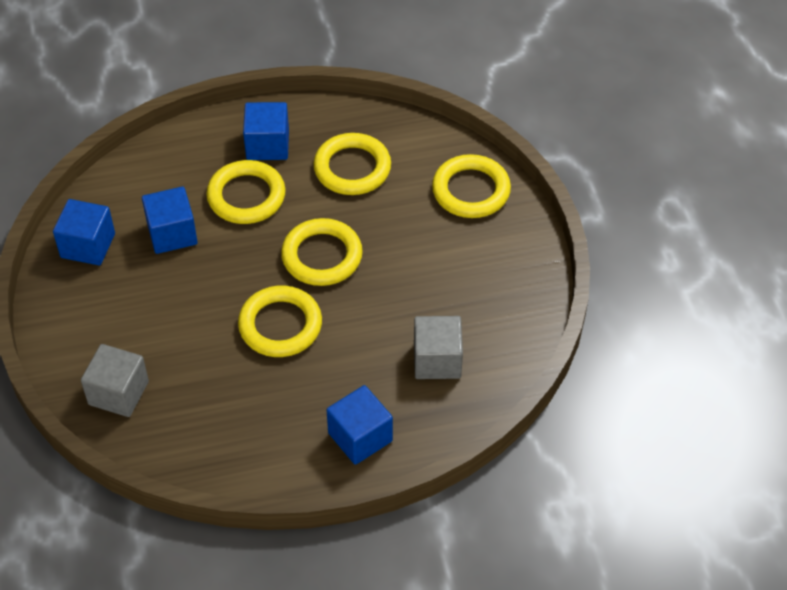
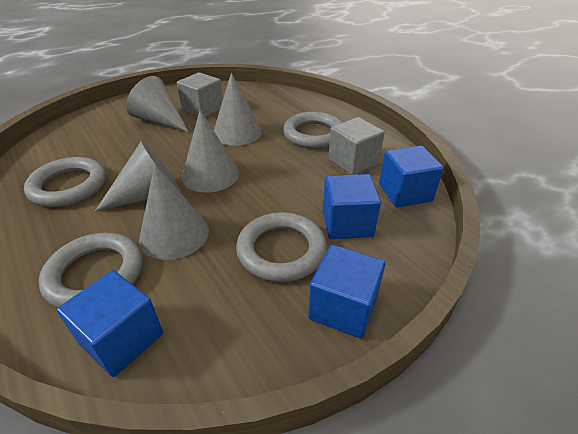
grey cone: 0 -> 5
grey ring: 0 -> 4
yellow ring: 5 -> 0

